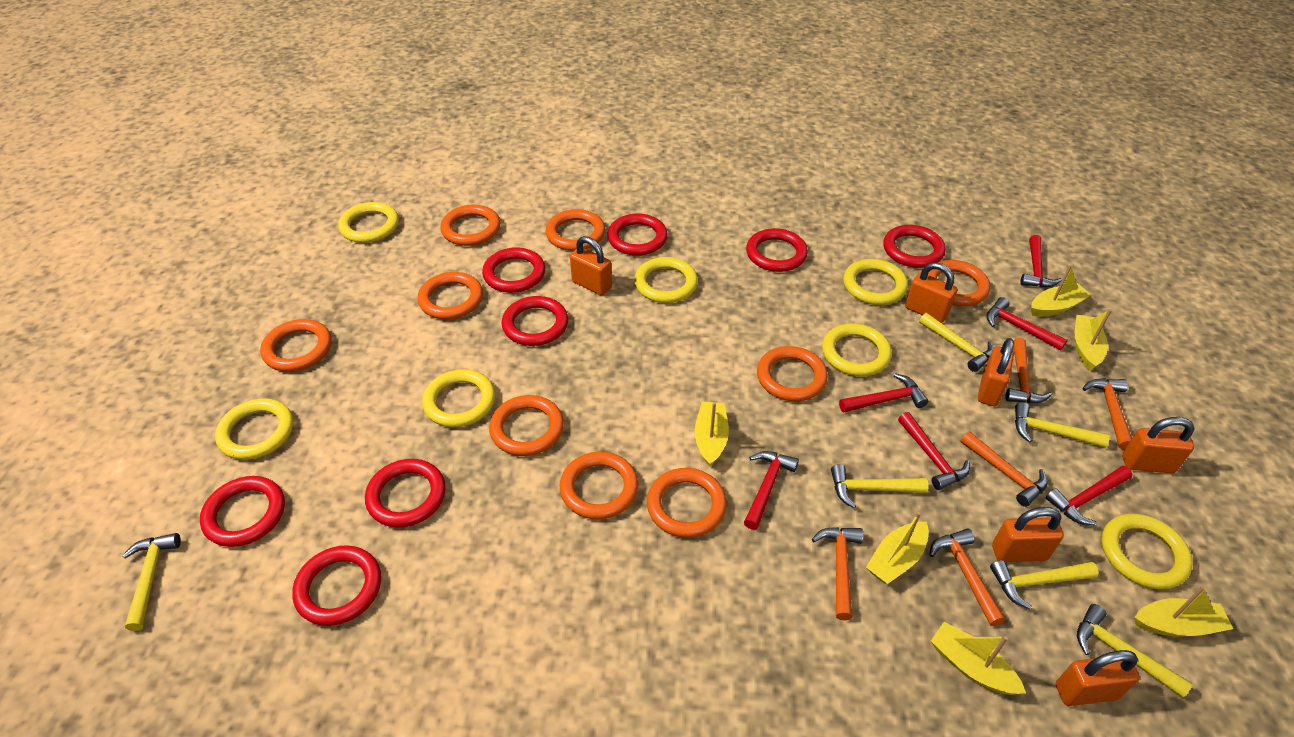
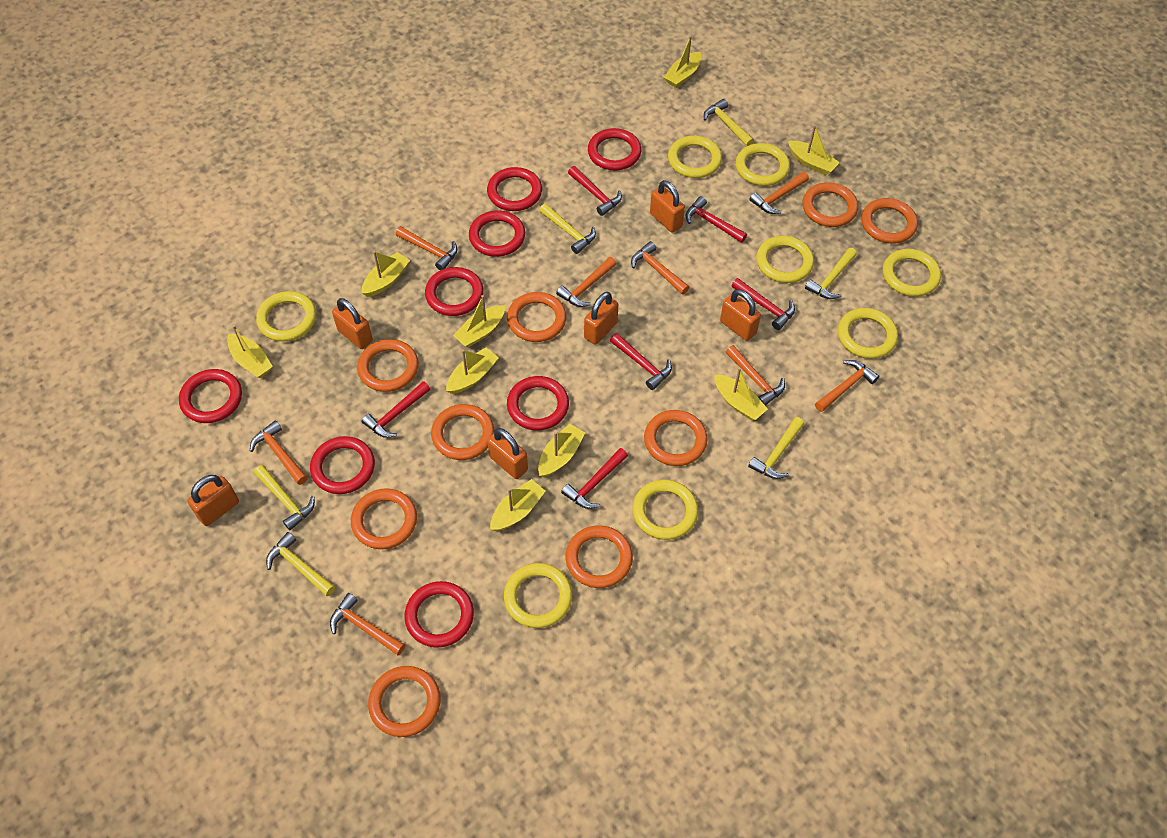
orange hammer: 5 -> 8
yellow boat: 6 -> 9
yellow ring: 7 -> 8

